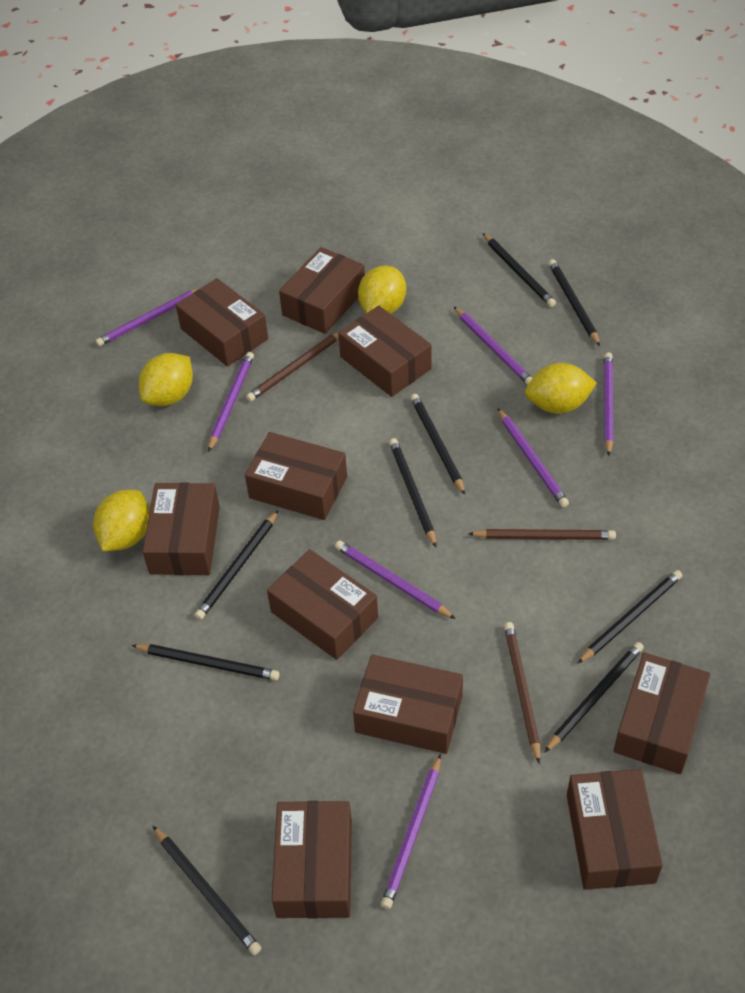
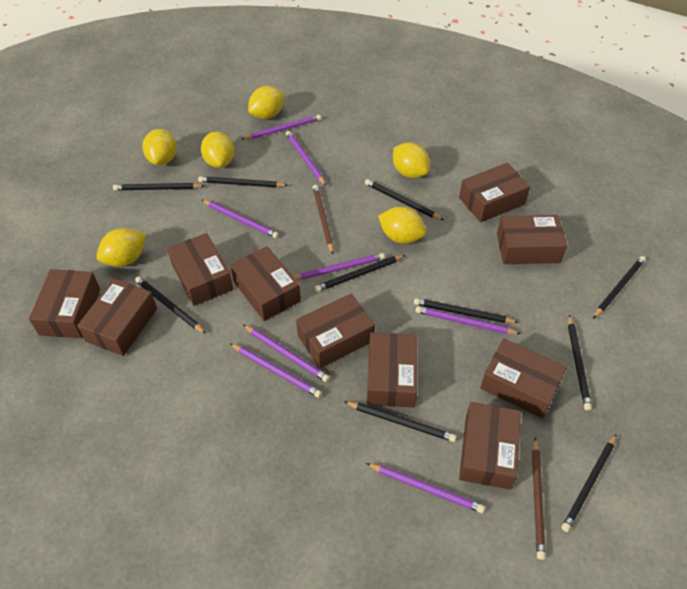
black pencil: 9 -> 10
brown pencil: 3 -> 2
purple pencil: 7 -> 8
yellow lemon: 4 -> 6

